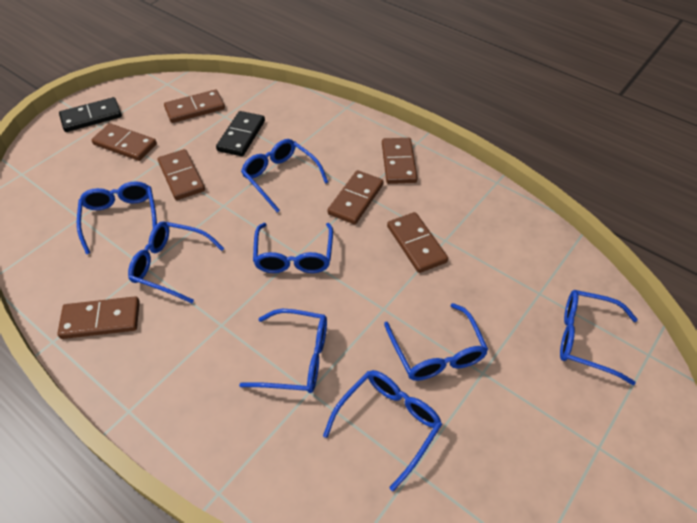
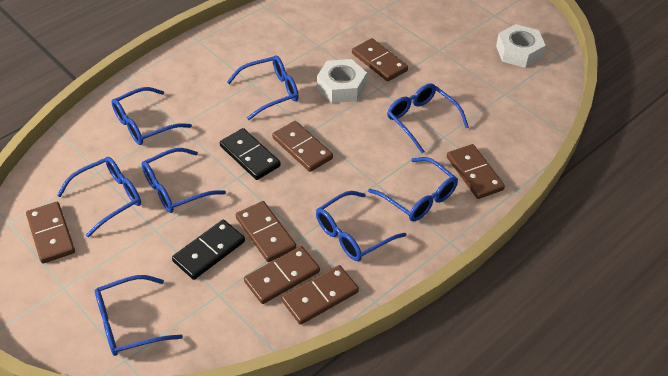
white nut: 0 -> 2

